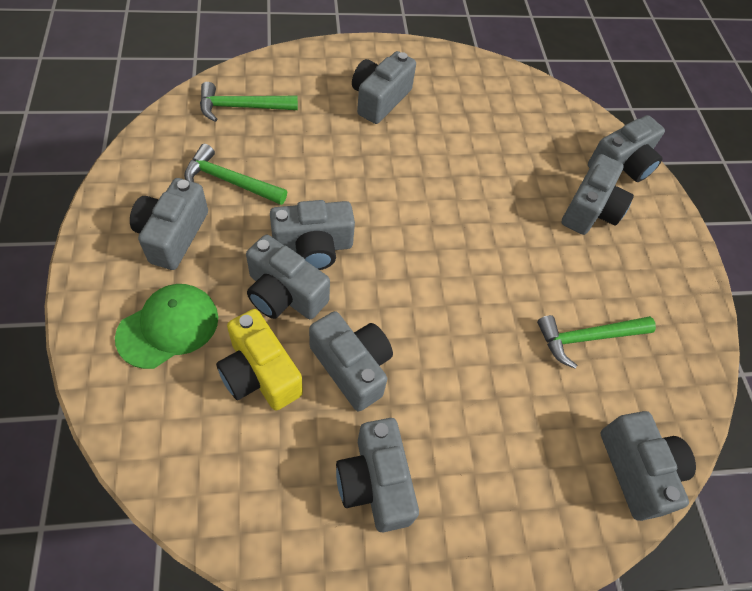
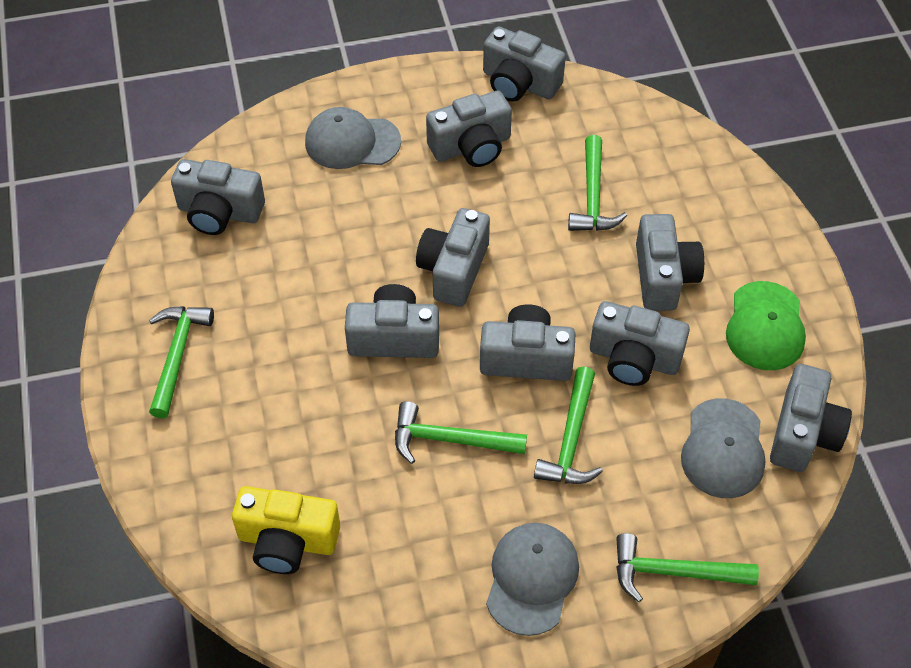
green hammer: 3 -> 5
grey cap: 0 -> 3

